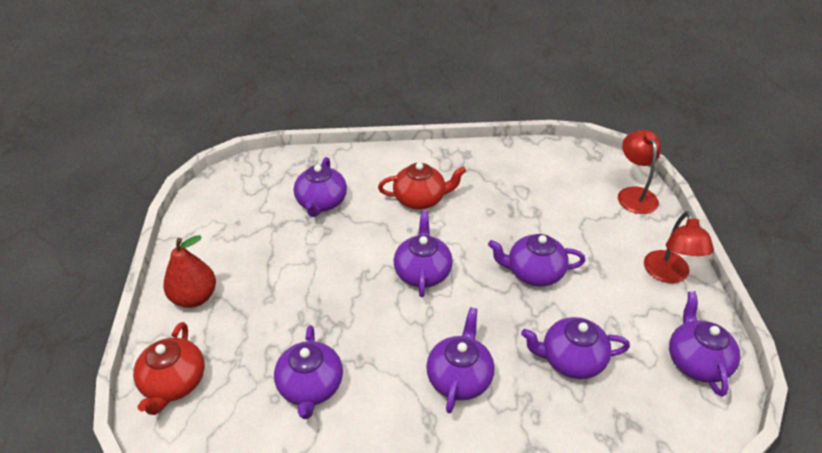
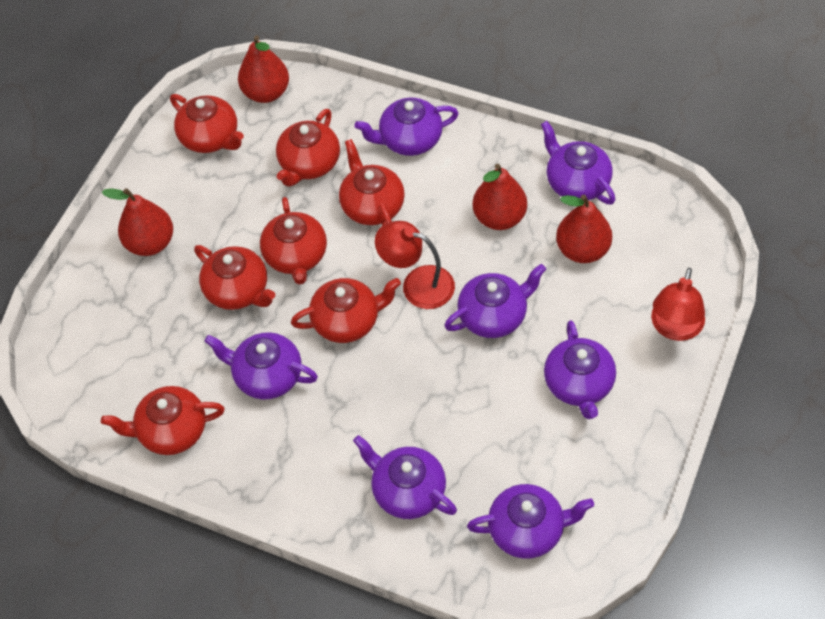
red pear: 1 -> 4
red teapot: 2 -> 7

